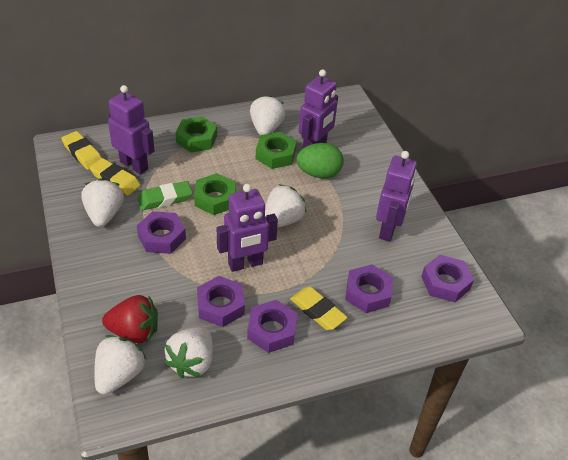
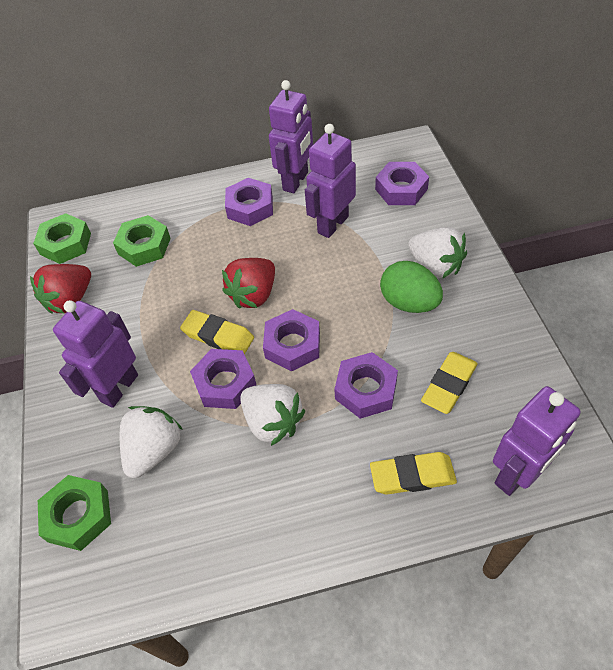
green eraser: 1 -> 0
red strawberry: 1 -> 2
white strawberry: 5 -> 3

